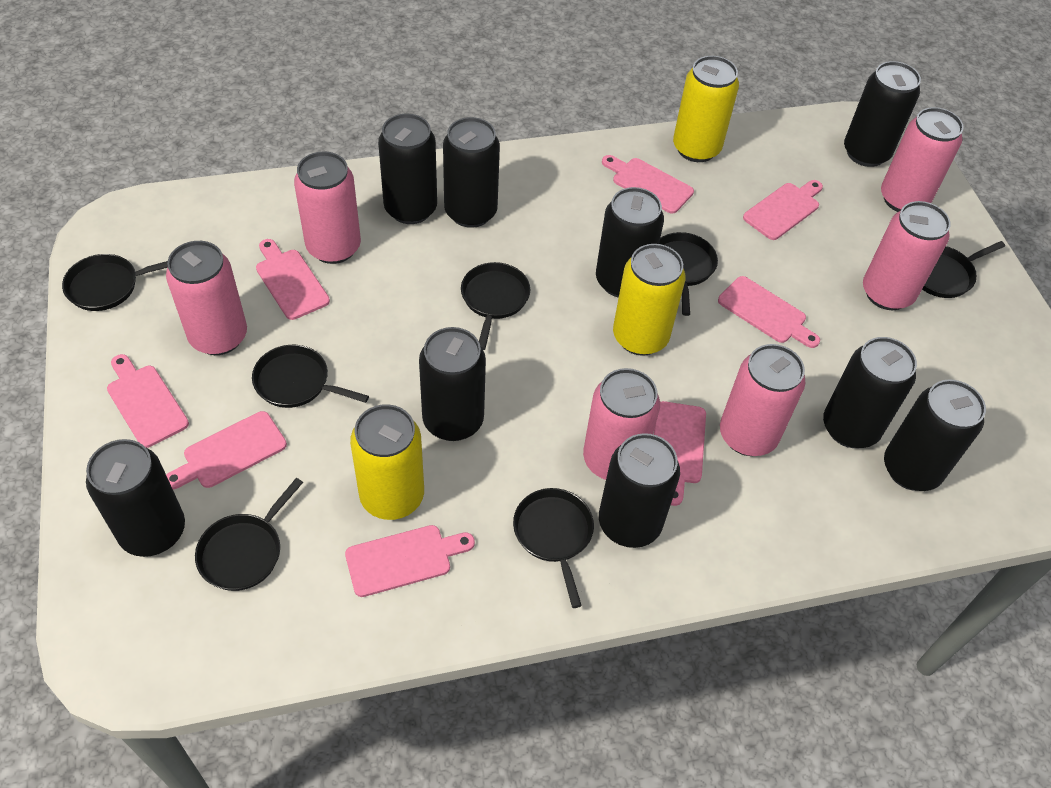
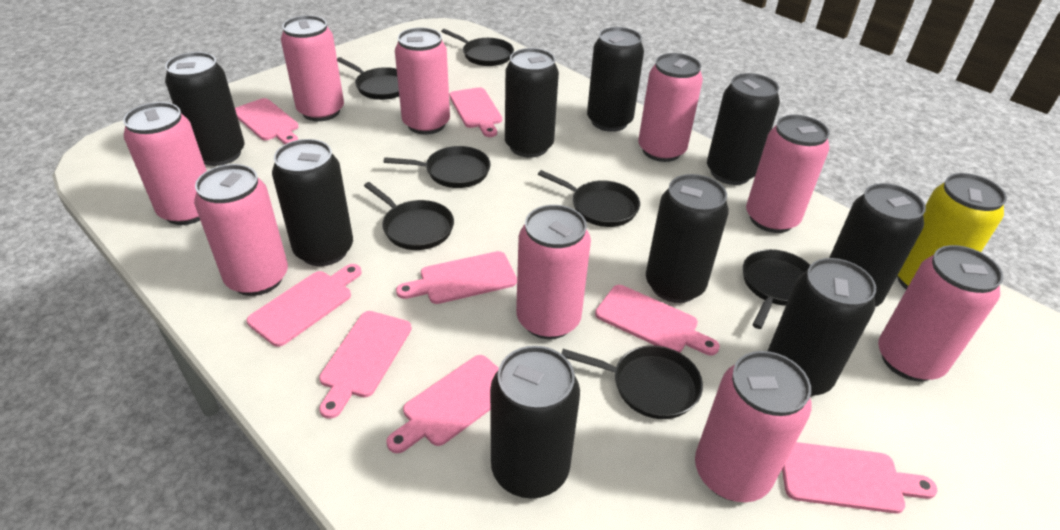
pink can: 6 -> 9
yellow can: 3 -> 1

